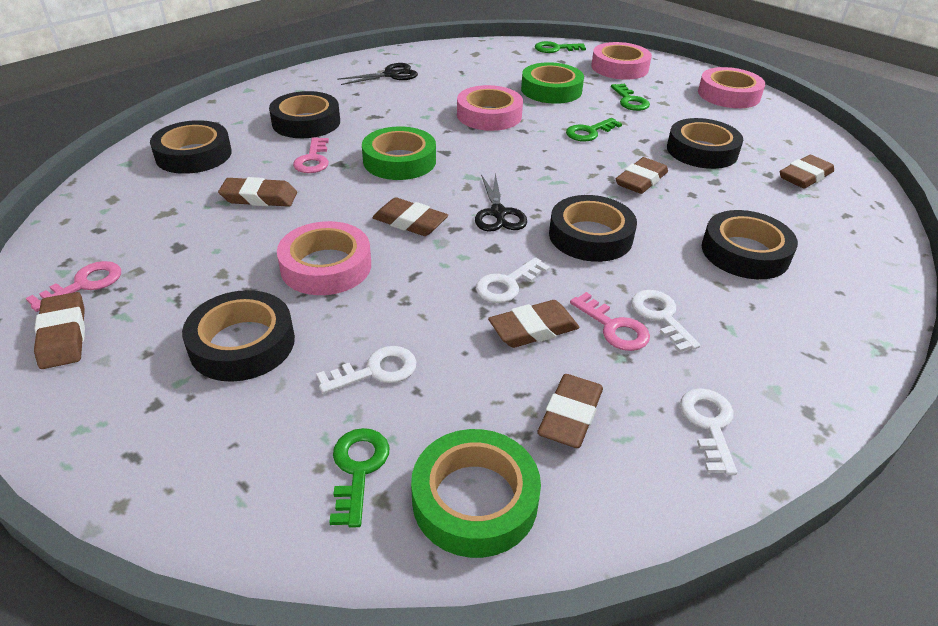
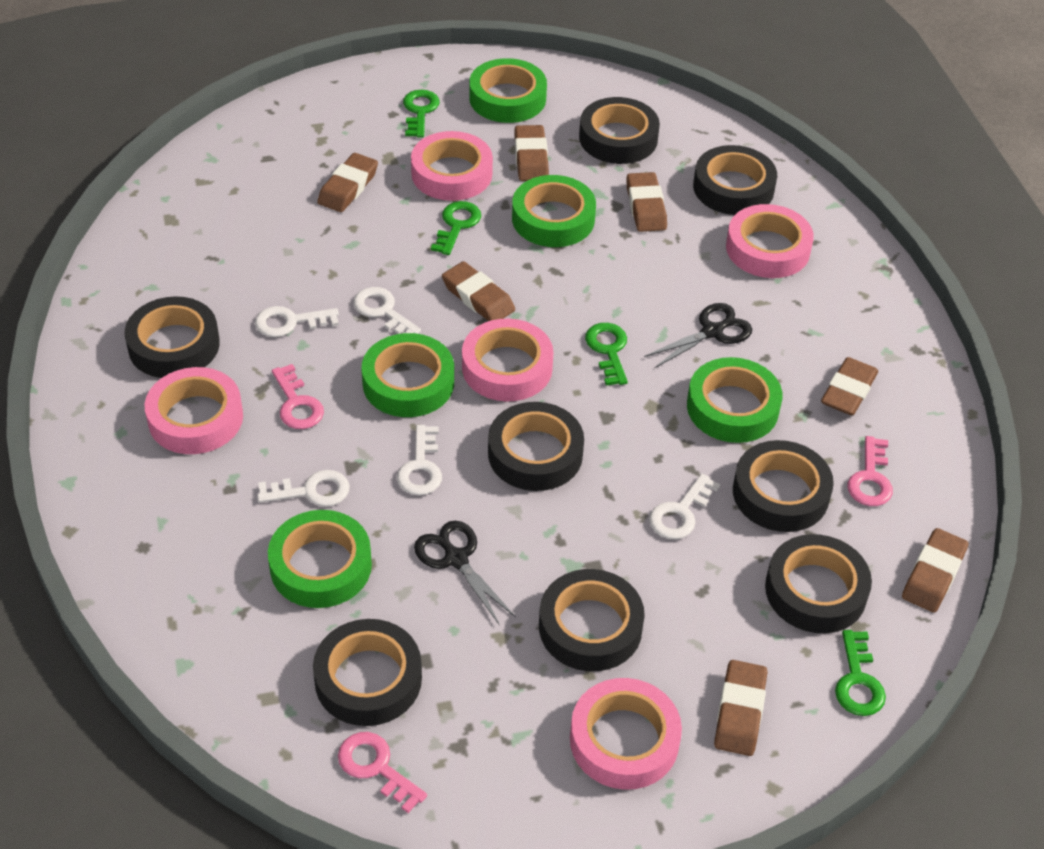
black tape: 6 -> 8
green tape: 3 -> 5
pink tape: 4 -> 5
white key: 4 -> 5

